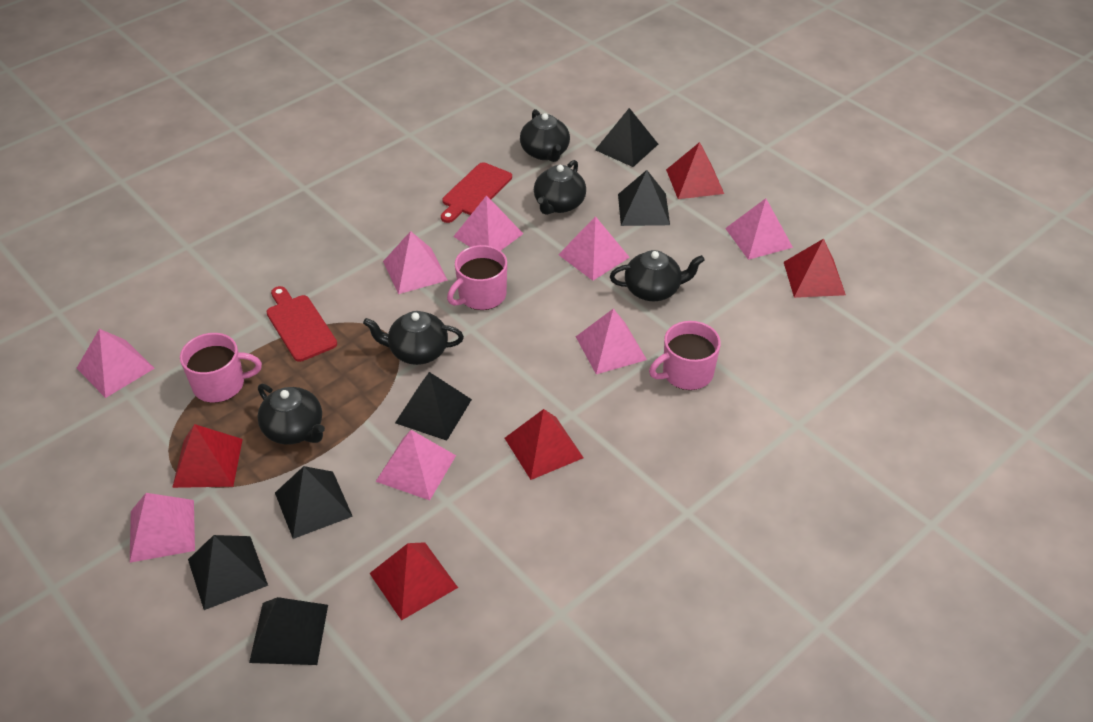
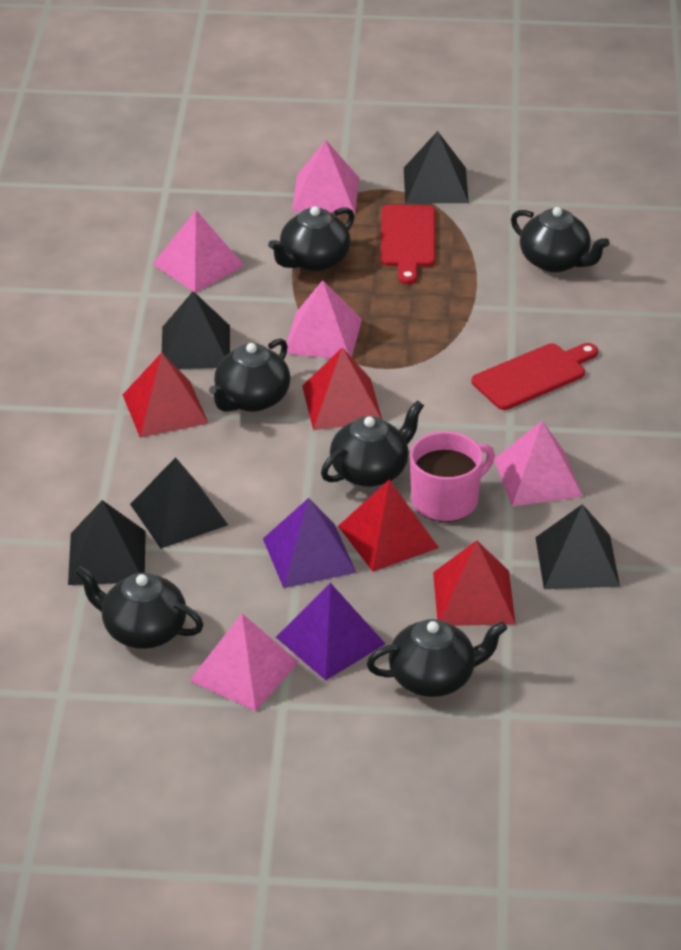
black pyramid: 6 -> 5
black teapot: 5 -> 6
pink mug: 3 -> 1
pink pyramid: 8 -> 5
purple pyramid: 0 -> 2
red pyramid: 5 -> 4

